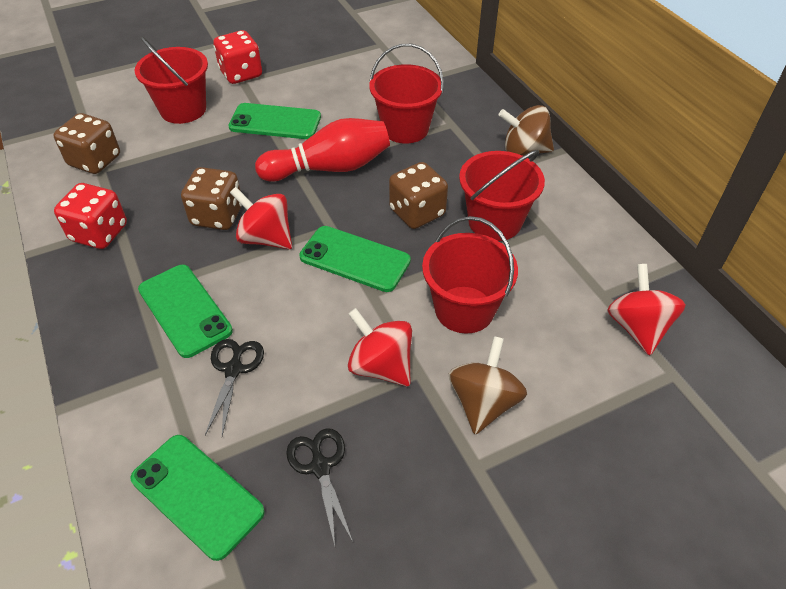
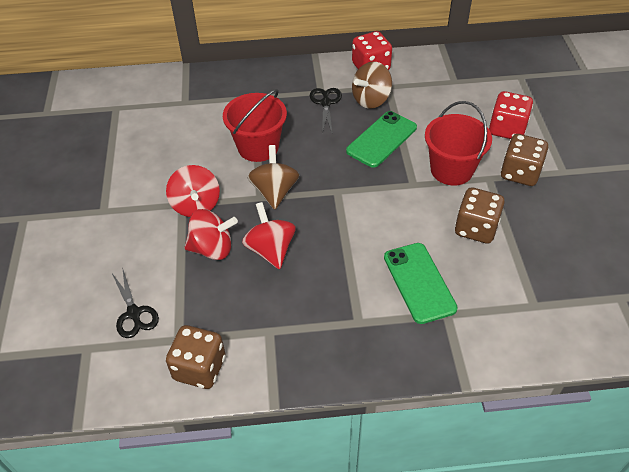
green phone: 4 -> 2
red bowling pin: 1 -> 0
red bucket: 4 -> 2

